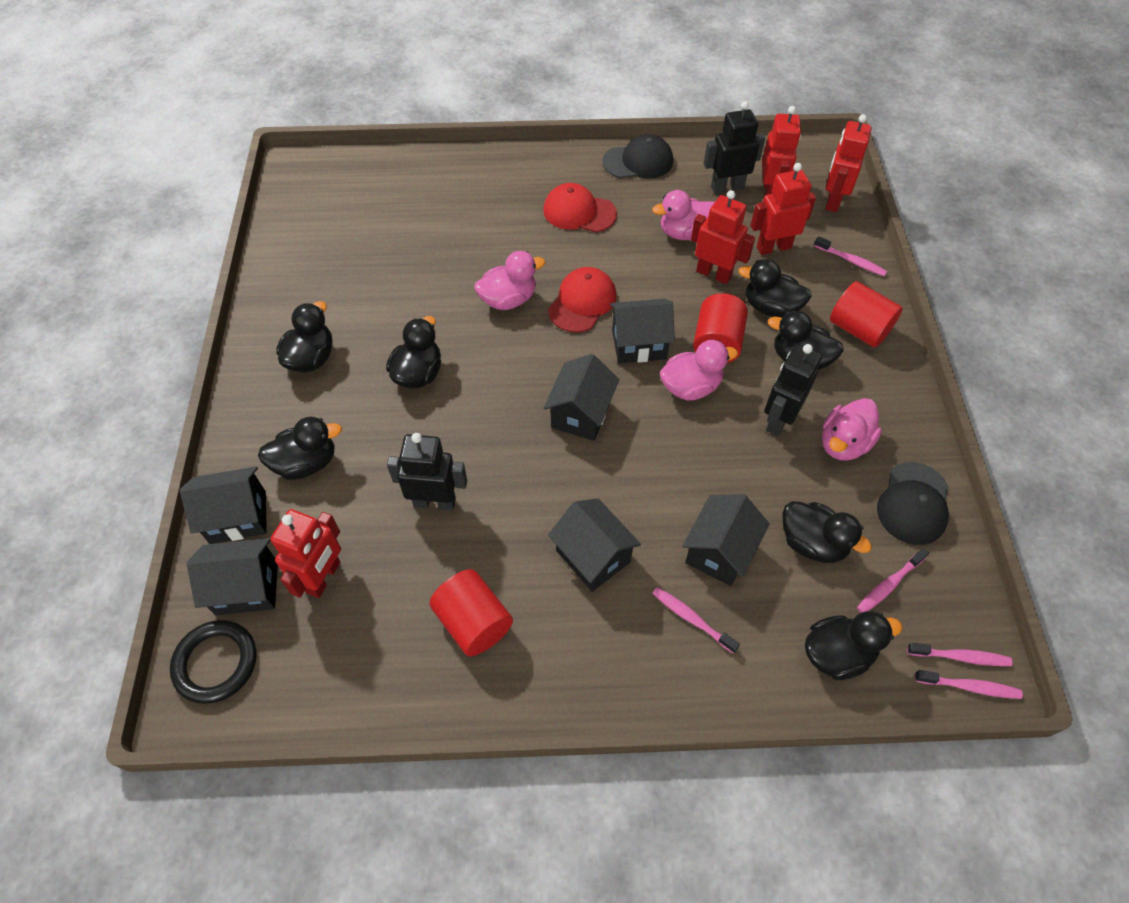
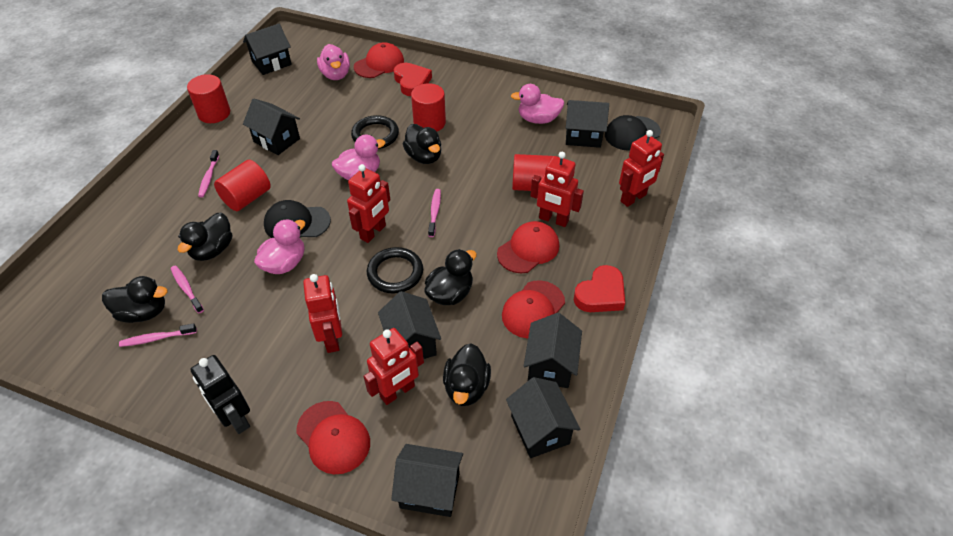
black duck: 7 -> 5
black house: 6 -> 7
black ring: 1 -> 2
black robot: 3 -> 1
pink toothbrush: 5 -> 4
red cap: 2 -> 4
red cylinder: 3 -> 4
red heart: 0 -> 2

